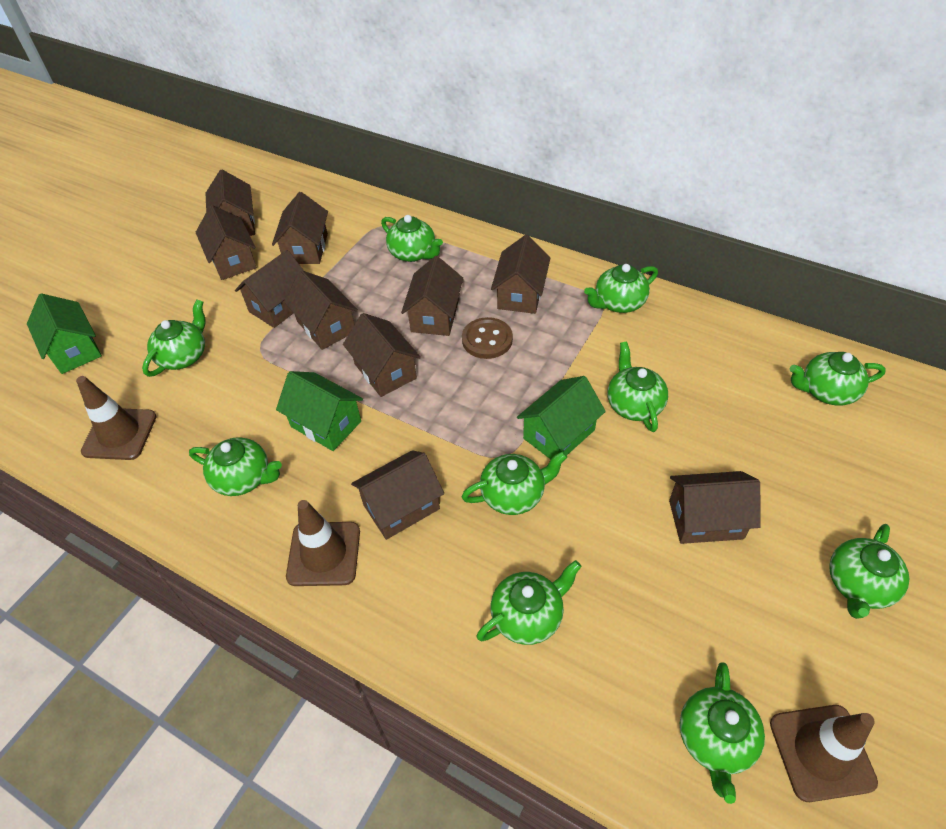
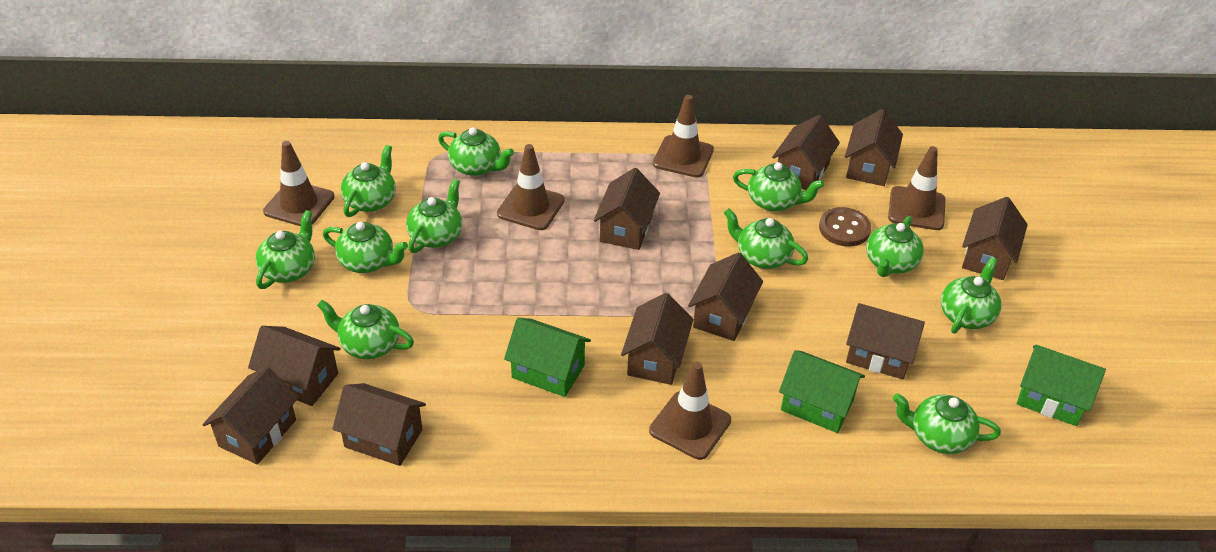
brown traffic cone: 3 -> 5
green teapot: 10 -> 11

